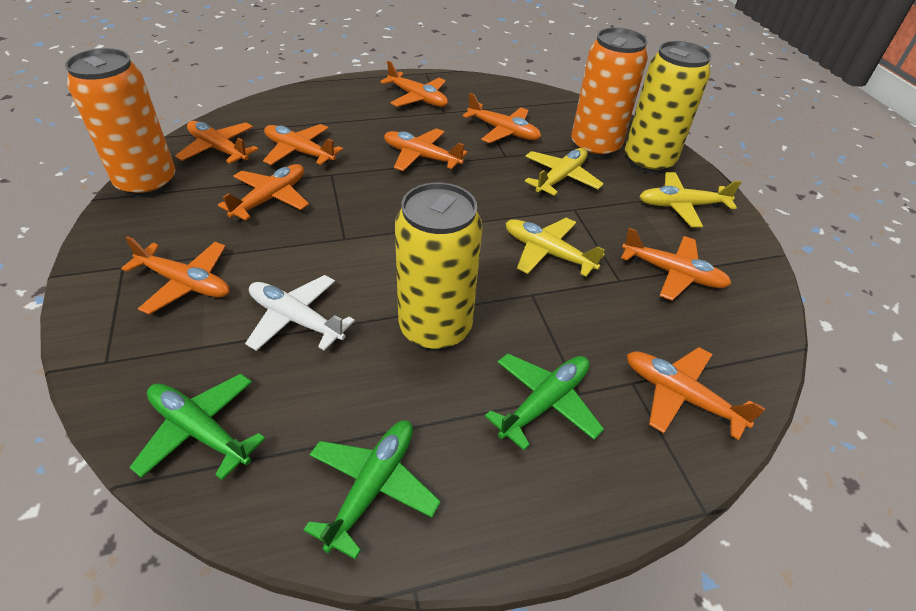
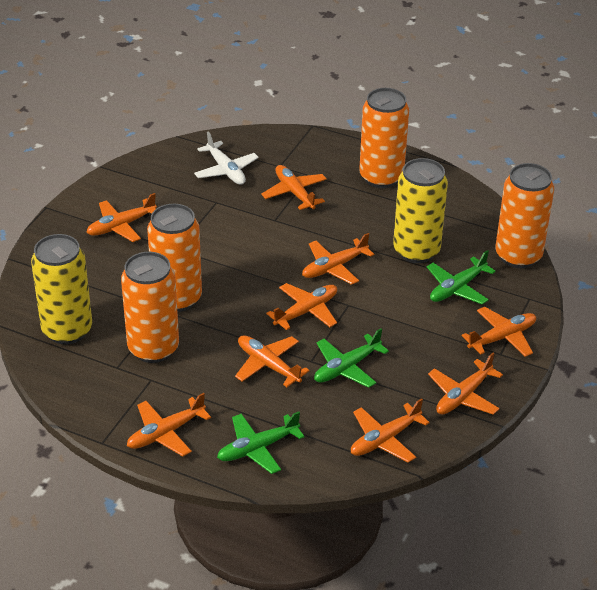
orange can: 2 -> 4
yellow plane: 3 -> 0

